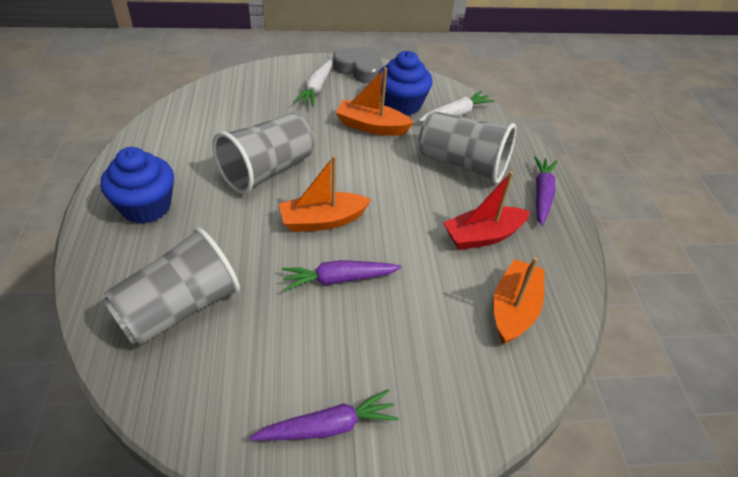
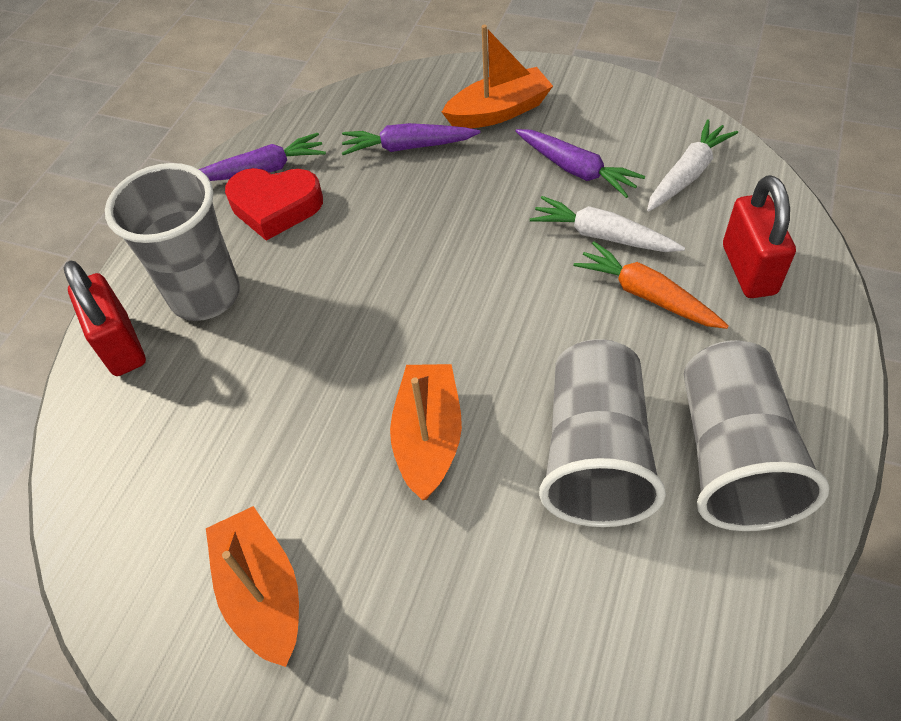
blue cupcake: 2 -> 0
grey heart: 1 -> 0
orange carrot: 0 -> 1
red boat: 1 -> 0
red heart: 0 -> 1
red padlock: 0 -> 2

